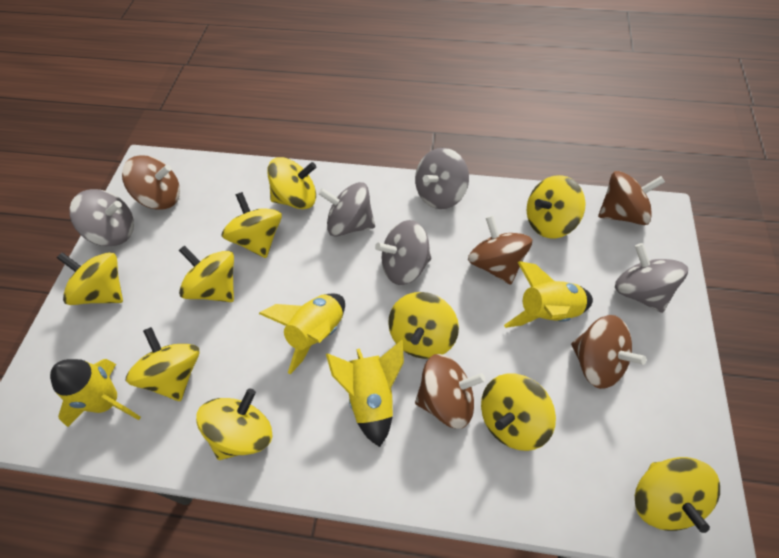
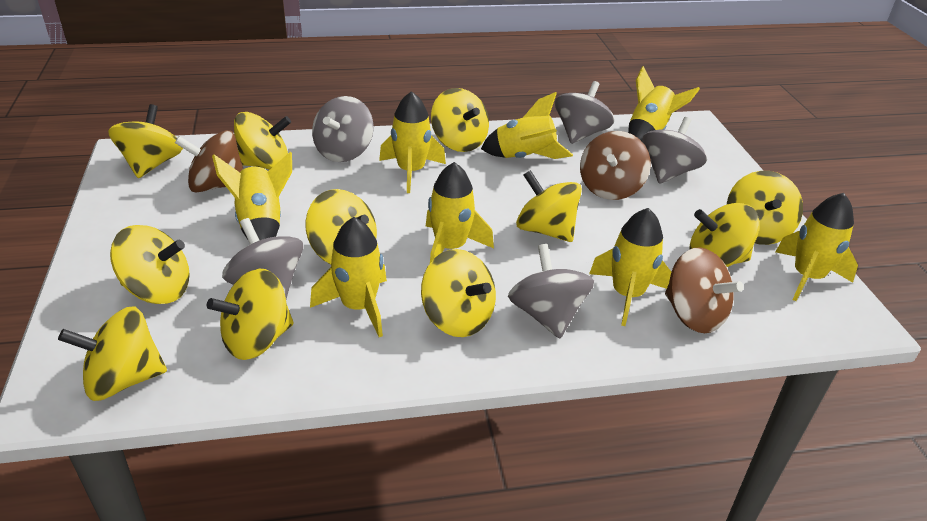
brown spinning top: 5 -> 3
yellow rocket: 4 -> 8
yellow spinning top: 10 -> 11

